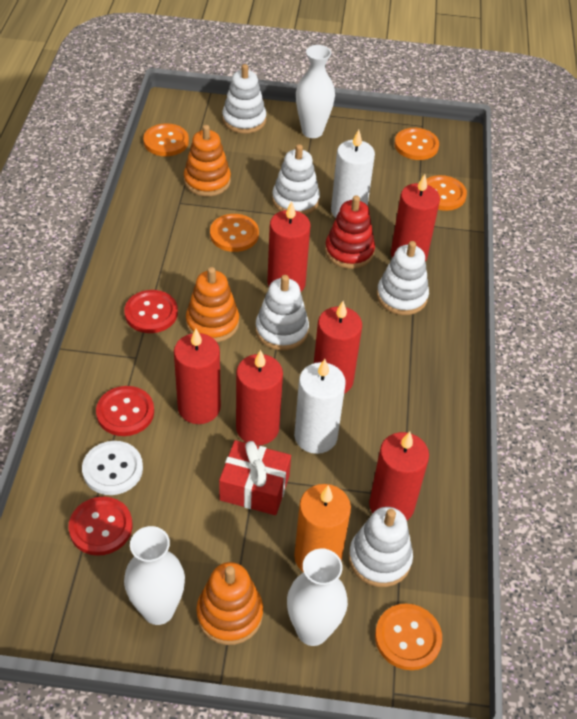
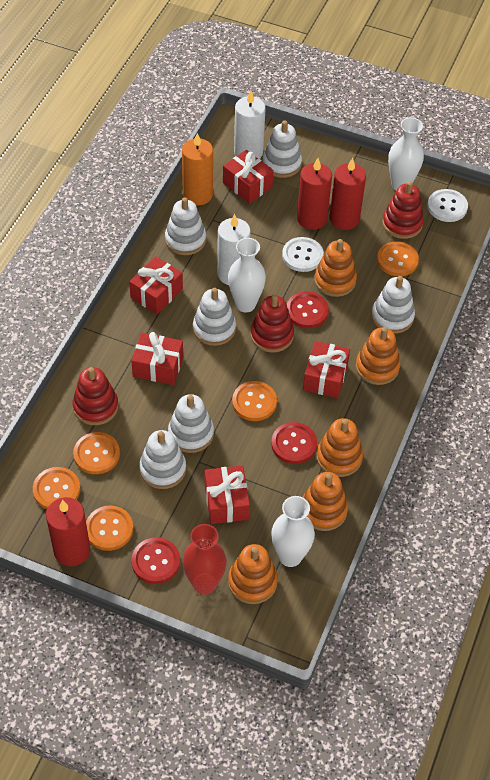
orange stacking toy: 3 -> 5
red candle: 6 -> 3
red gift: 1 -> 5
red stacking toy: 1 -> 3
red vase: 0 -> 1
white button: 1 -> 2
white stacking toy: 5 -> 6

